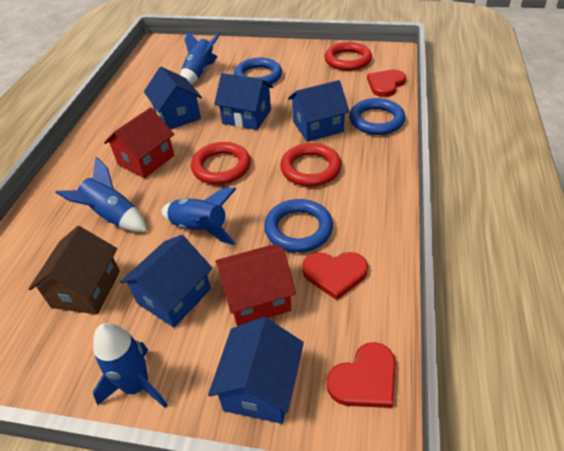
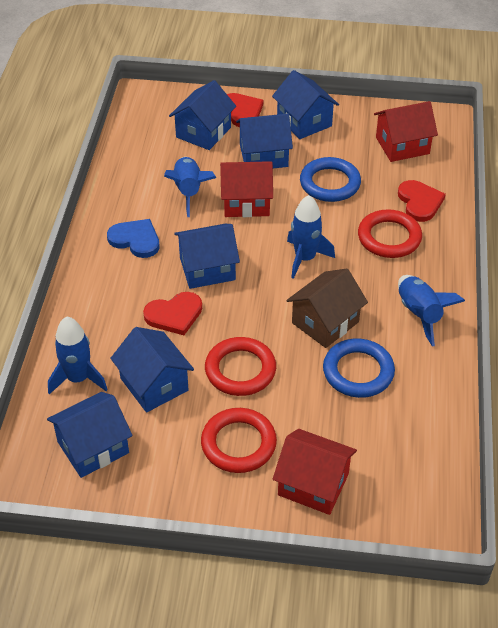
blue heart: 0 -> 1
blue house: 5 -> 6
blue ring: 3 -> 2
red house: 2 -> 3

